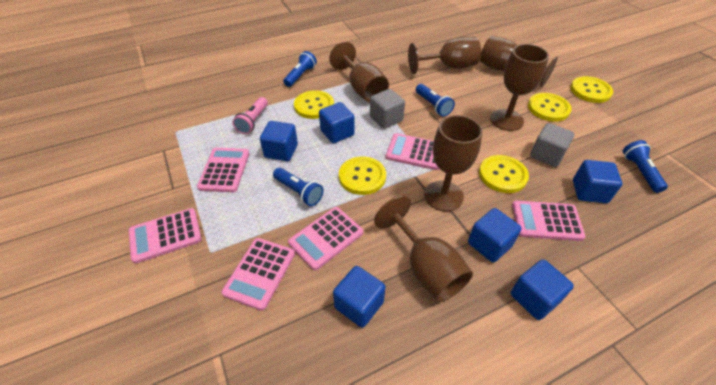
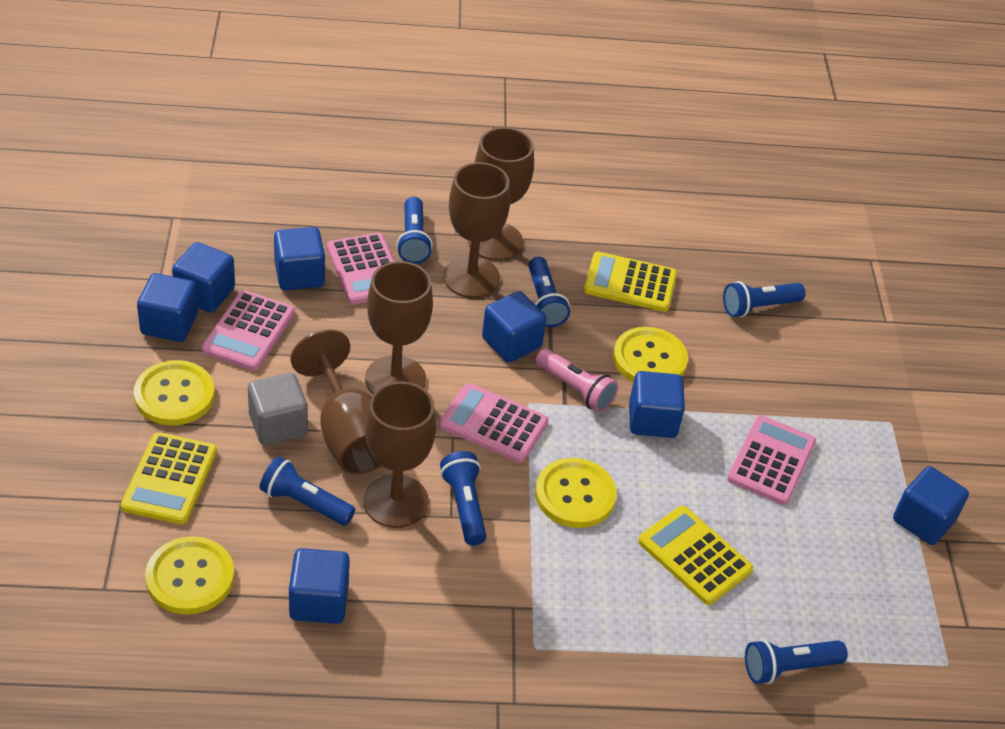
blue cube: 6 -> 7
blue flashlight: 4 -> 6
brown goblet: 6 -> 5
grey cube: 2 -> 1
pink calculator: 6 -> 4
yellow button: 5 -> 4
yellow calculator: 0 -> 3

